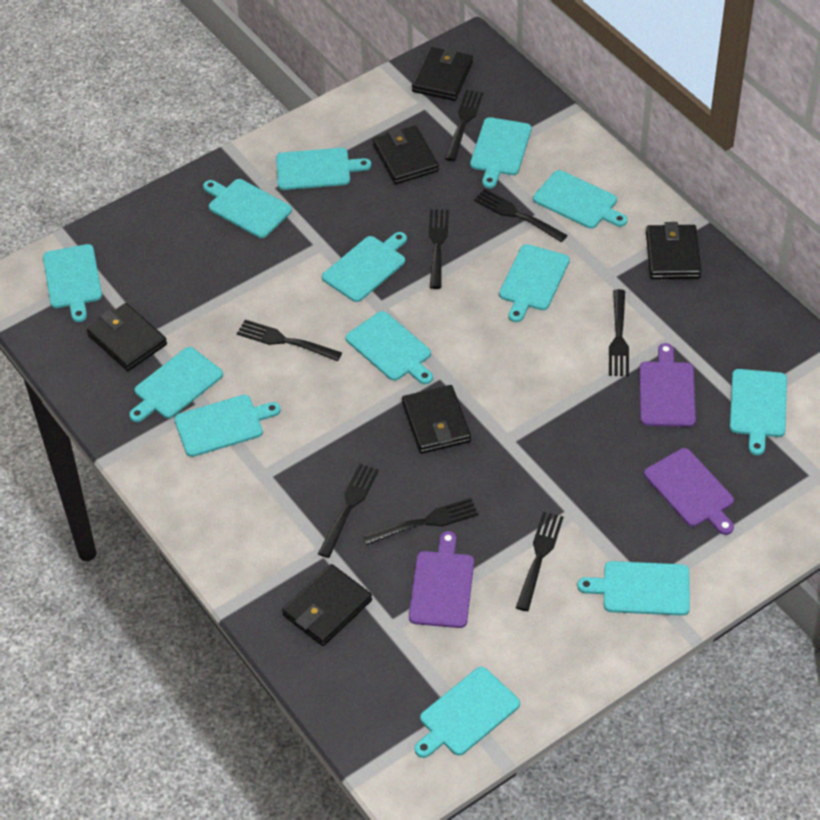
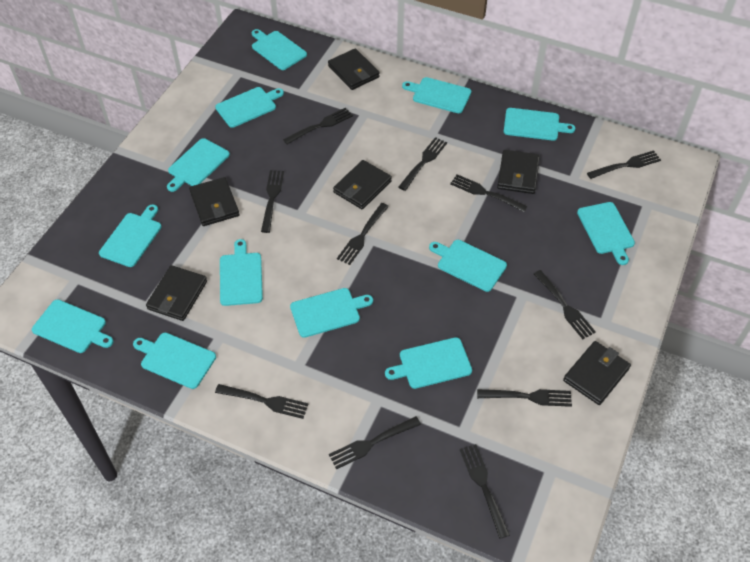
black fork: 8 -> 11
purple cutting board: 3 -> 0

